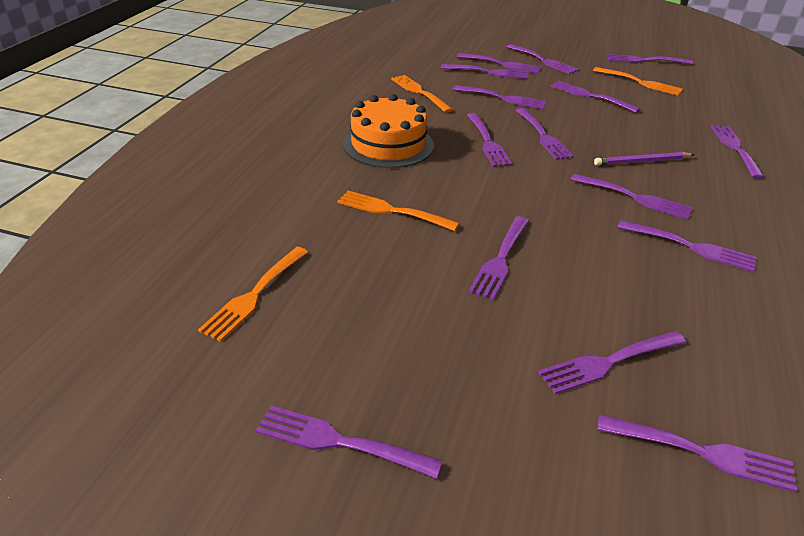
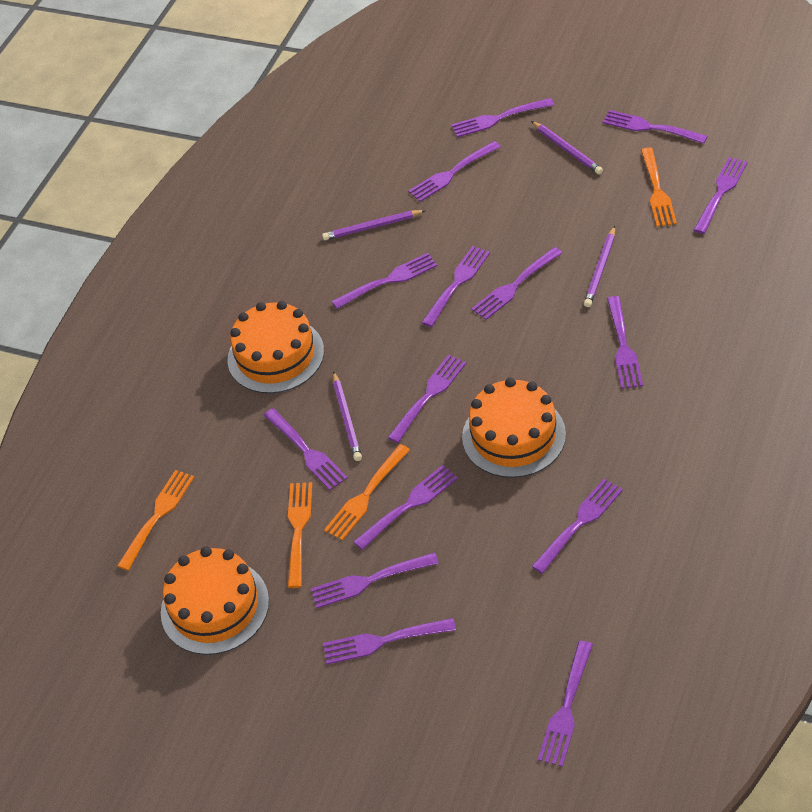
orange cake: 1 -> 3
purple pencil: 1 -> 4

